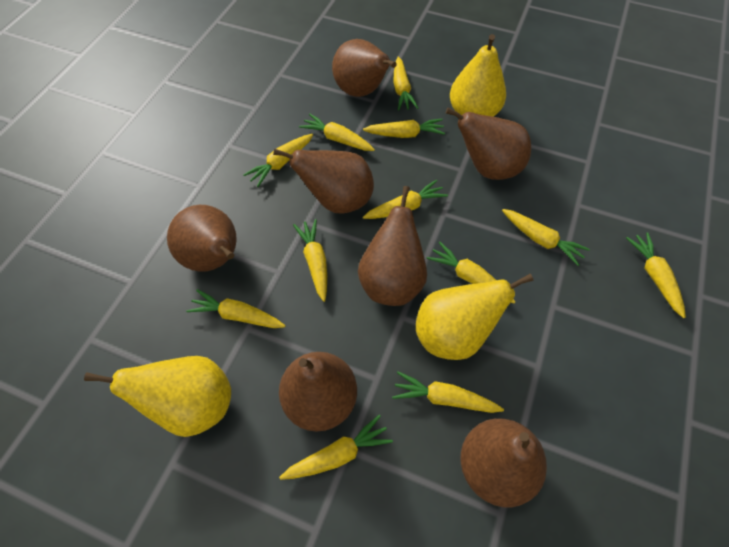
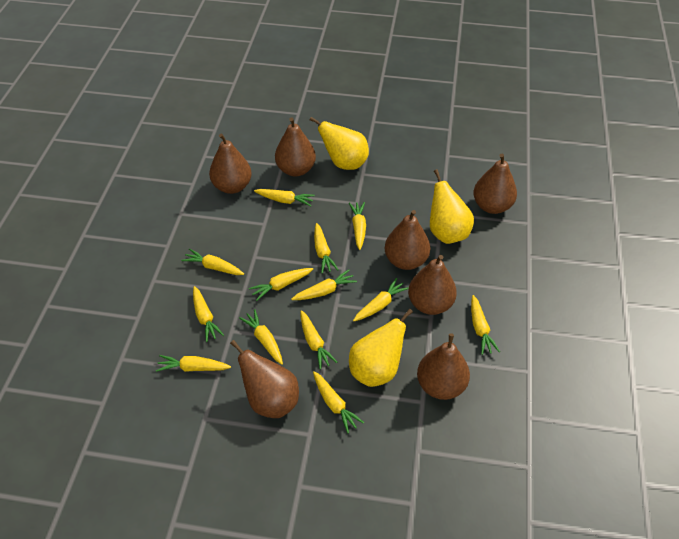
yellow carrot: 12 -> 13

